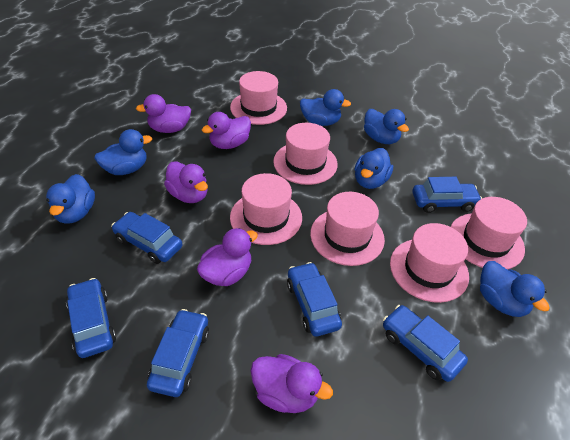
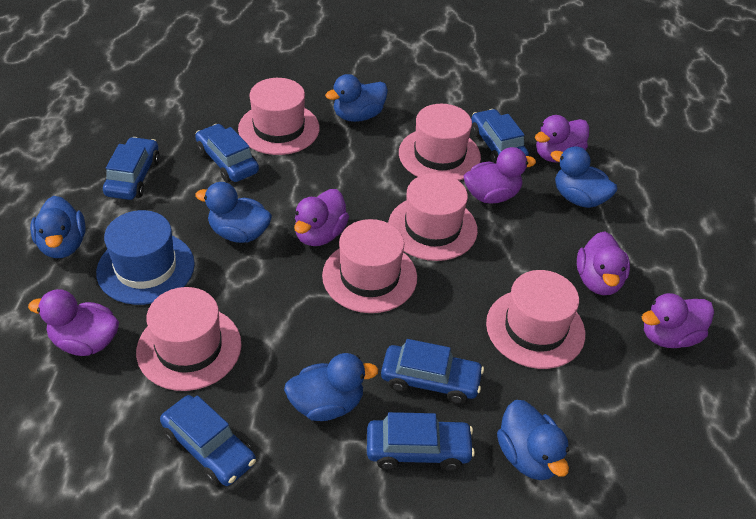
blue hat: 0 -> 1
purple duck: 5 -> 6

